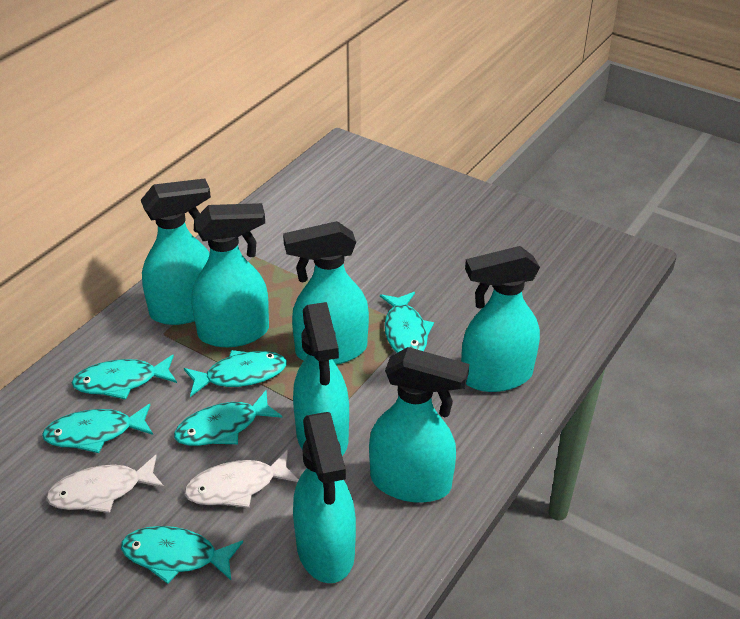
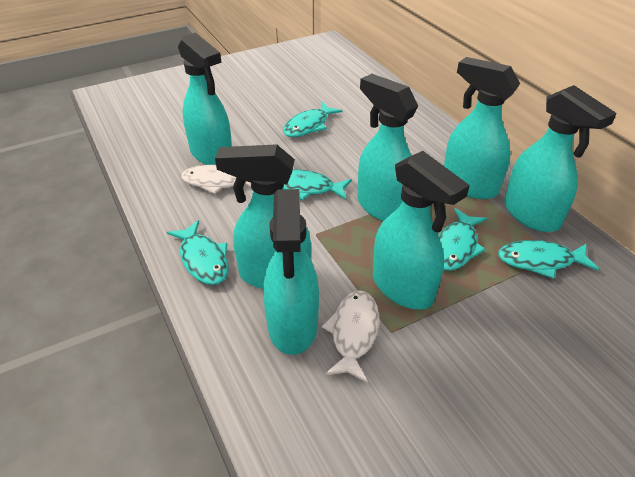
turquoise fish: 6 -> 5

